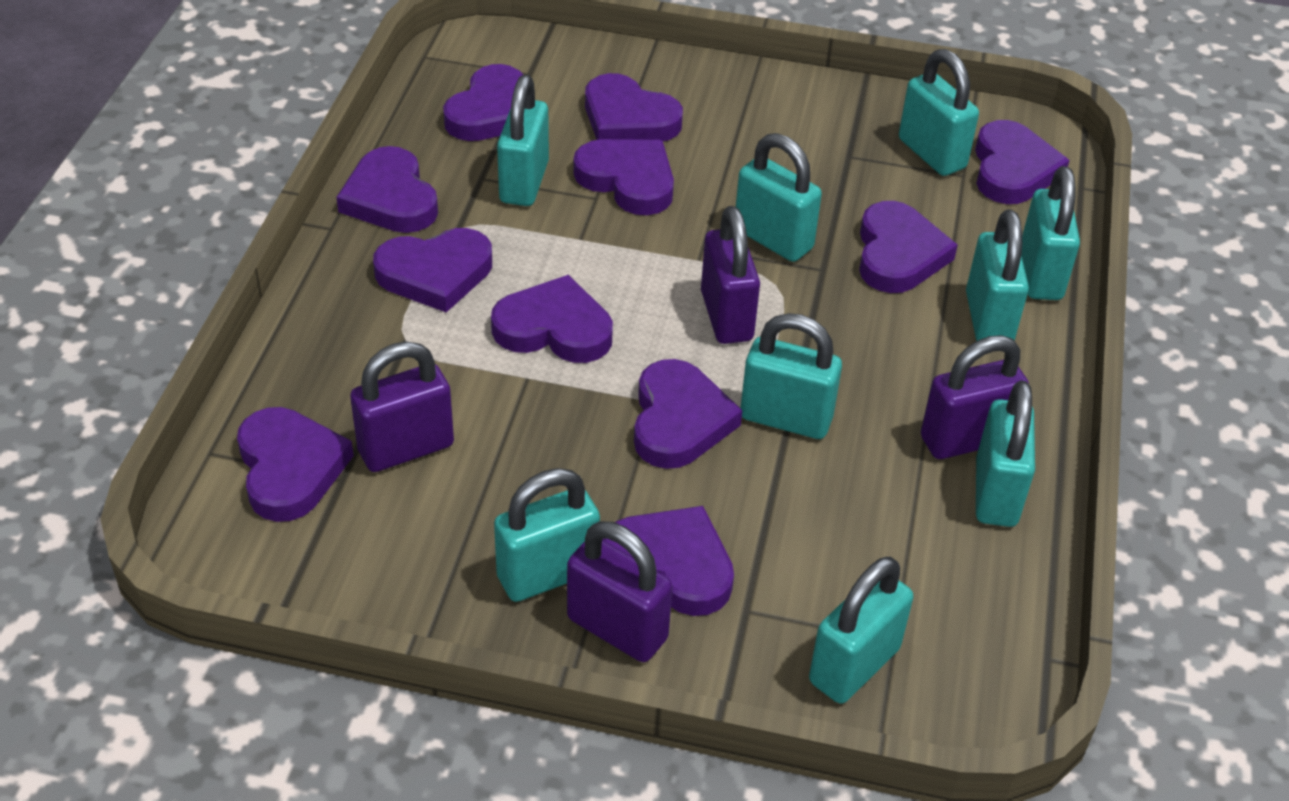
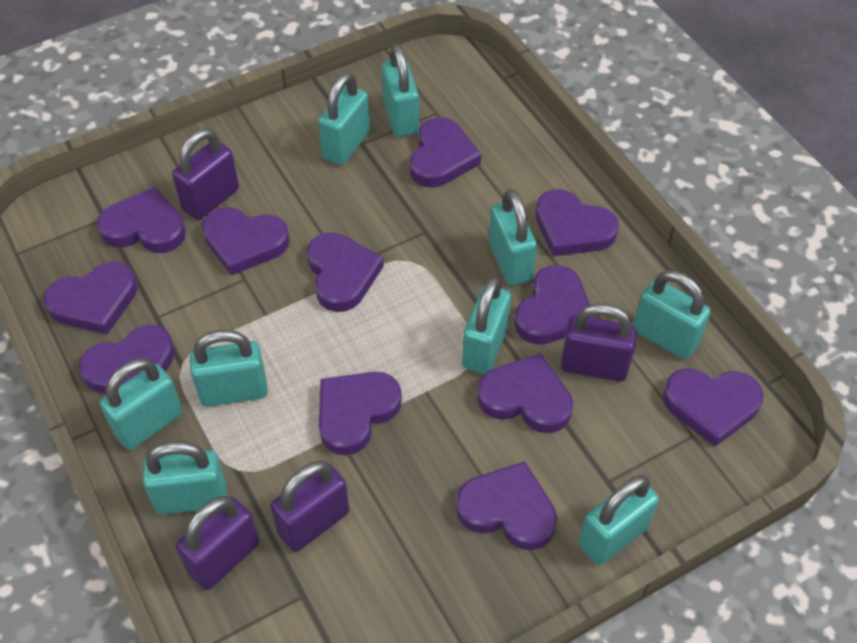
purple heart: 11 -> 12

